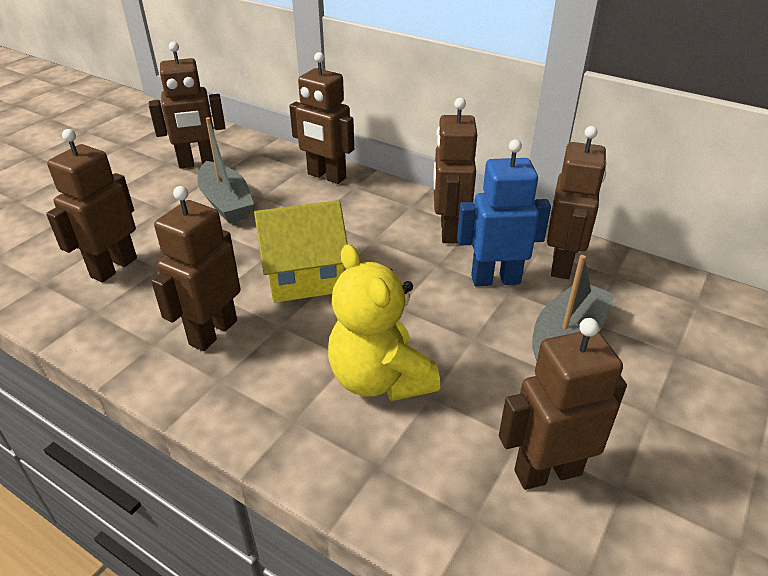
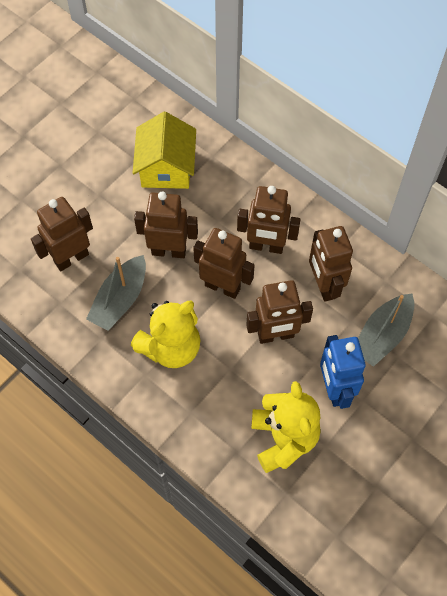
brown robot: 7 -> 6
yellow teddy bear: 1 -> 2

